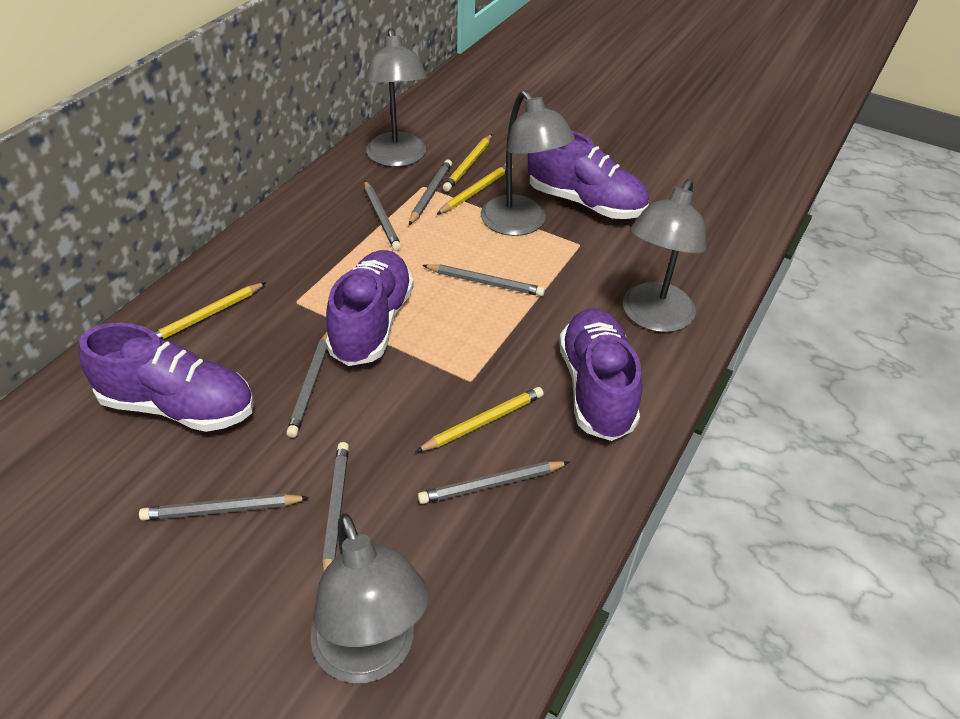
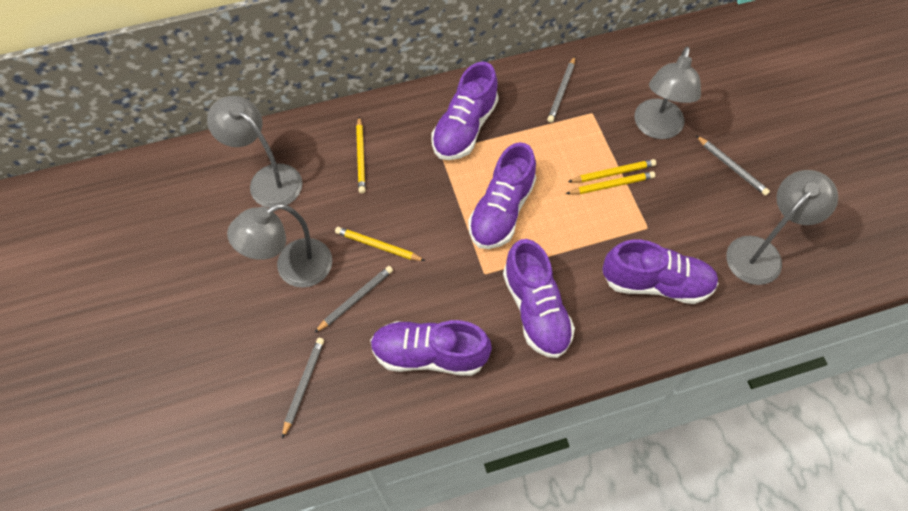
grey pencil: 7 -> 4
purple shoe: 4 -> 5

